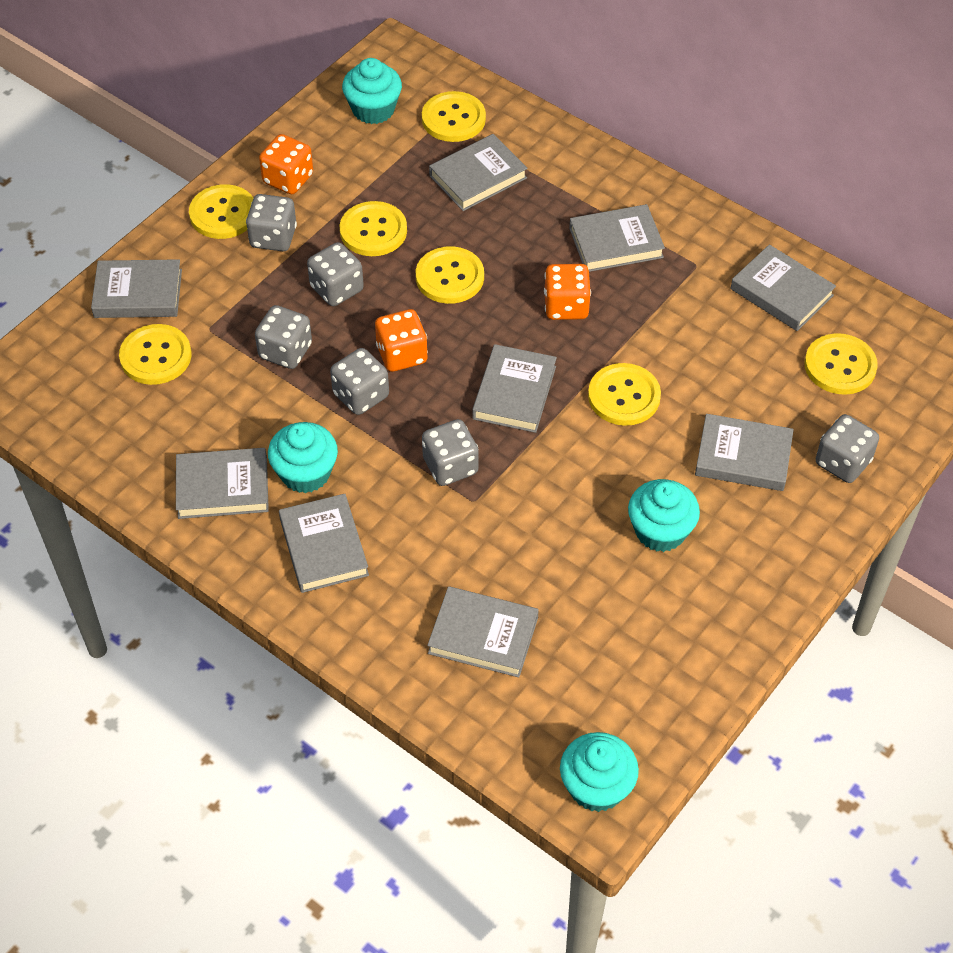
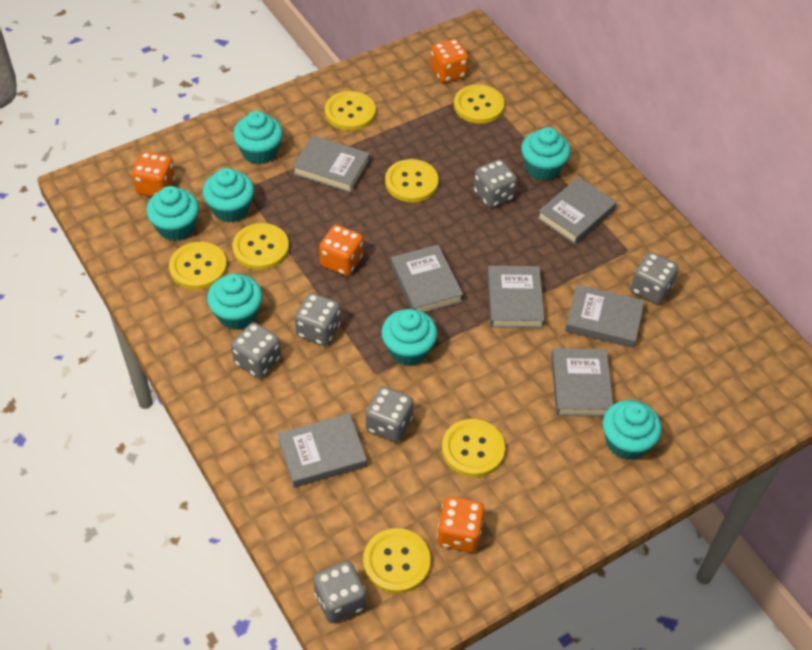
grey book: 9 -> 7
orange dice: 3 -> 4
turquoise cupcake: 4 -> 7

